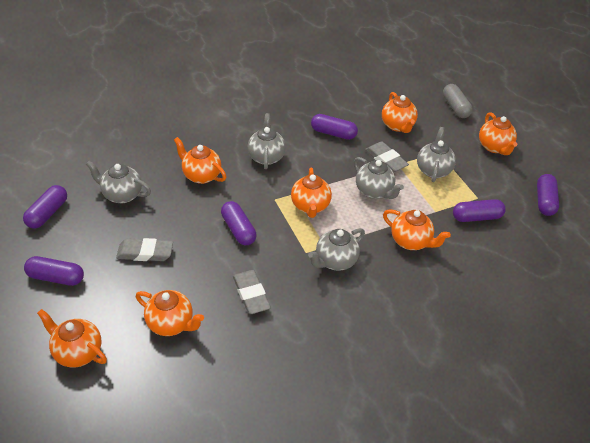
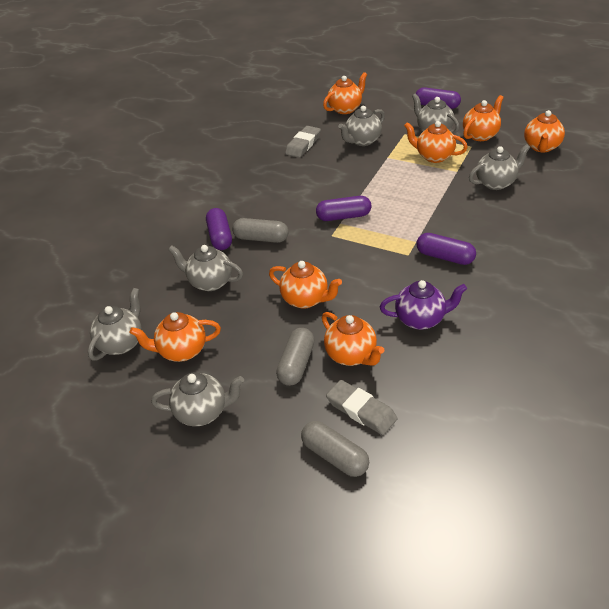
grey capsule: 1 -> 3
grey eraser: 3 -> 2
grey teapot: 5 -> 6
purple capsule: 6 -> 4
purple teapot: 0 -> 1

